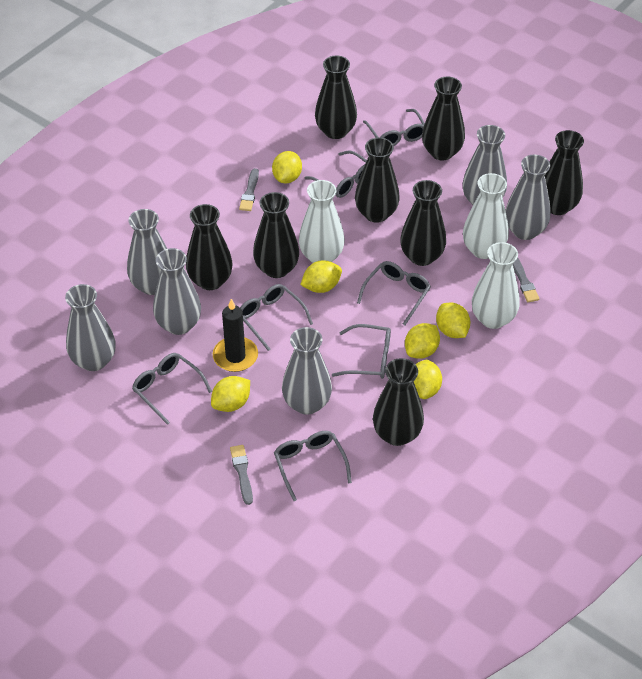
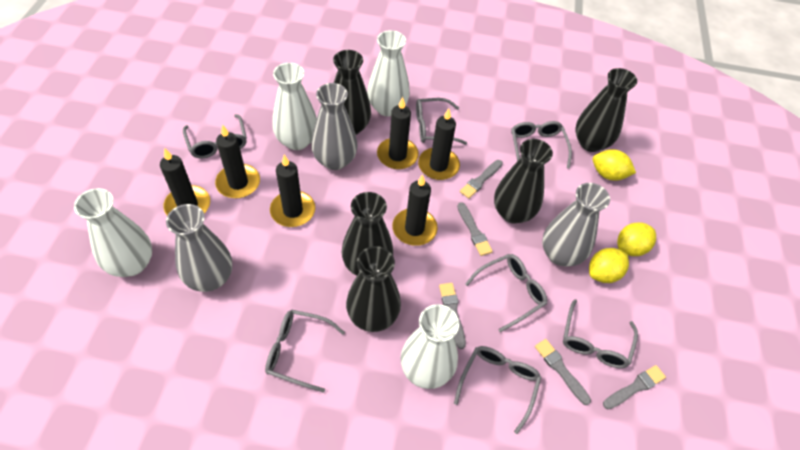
black candle: 1 -> 6
black vase: 8 -> 5
grey brush: 3 -> 5
grey vase: 6 -> 3
white vase: 3 -> 4
yellow lemon: 6 -> 3

